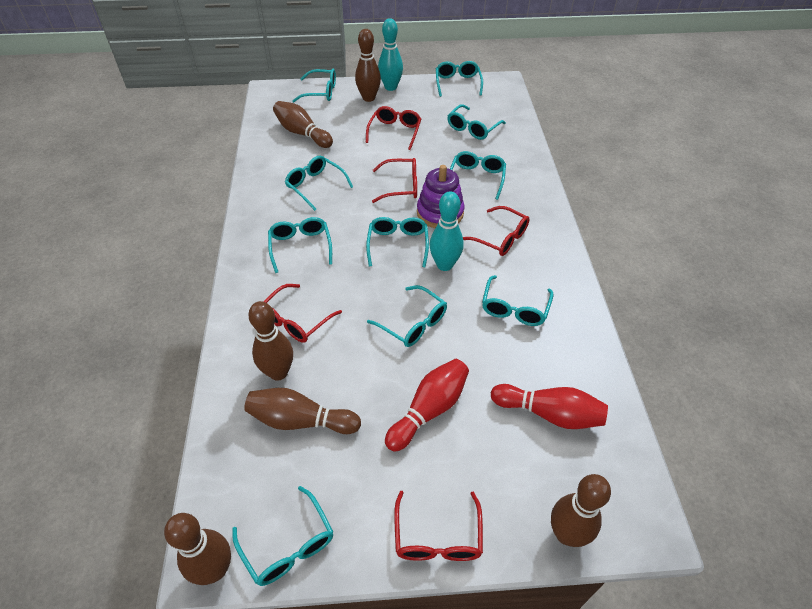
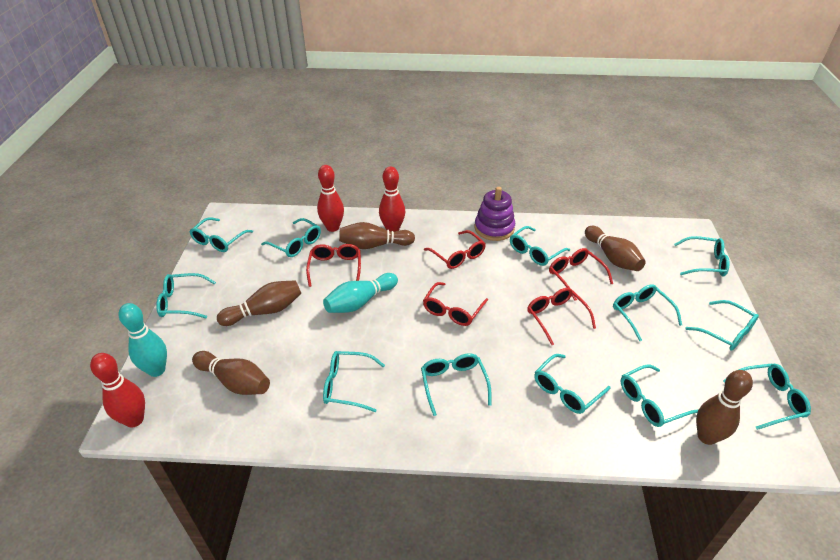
brown bowling pin: 6 -> 5
red bowling pin: 2 -> 3
turquoise glasses: 10 -> 12

